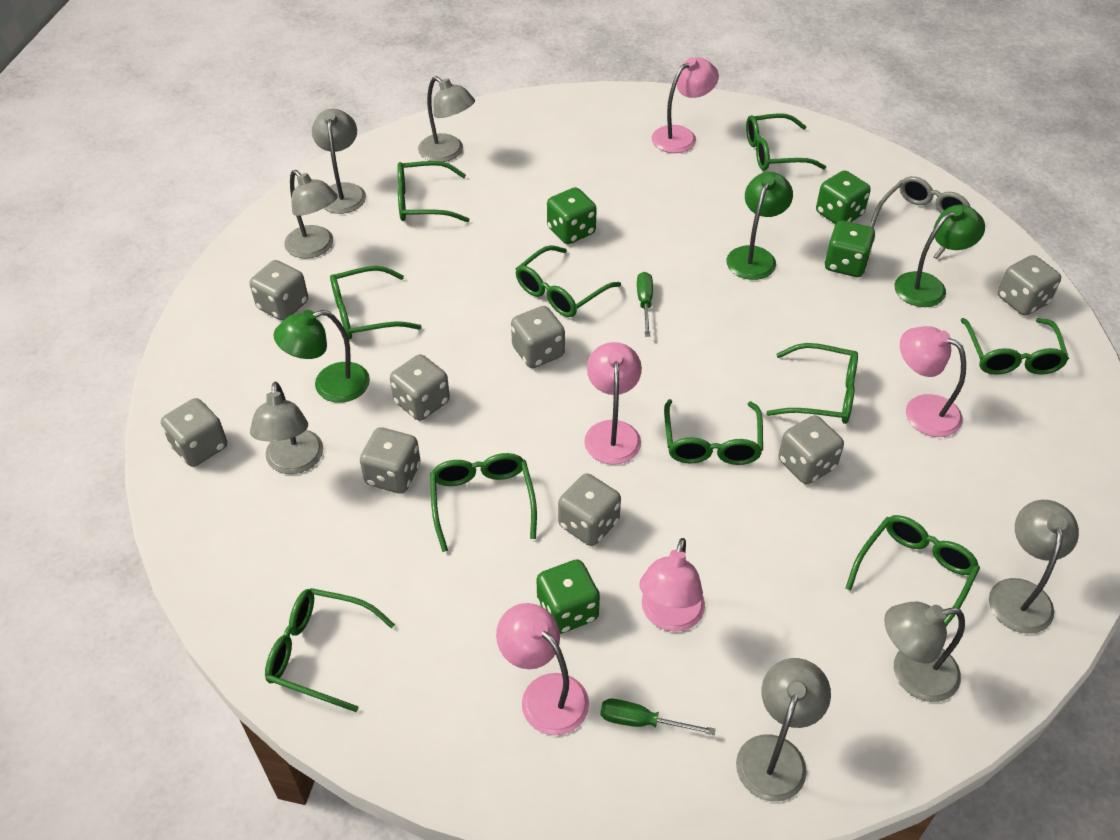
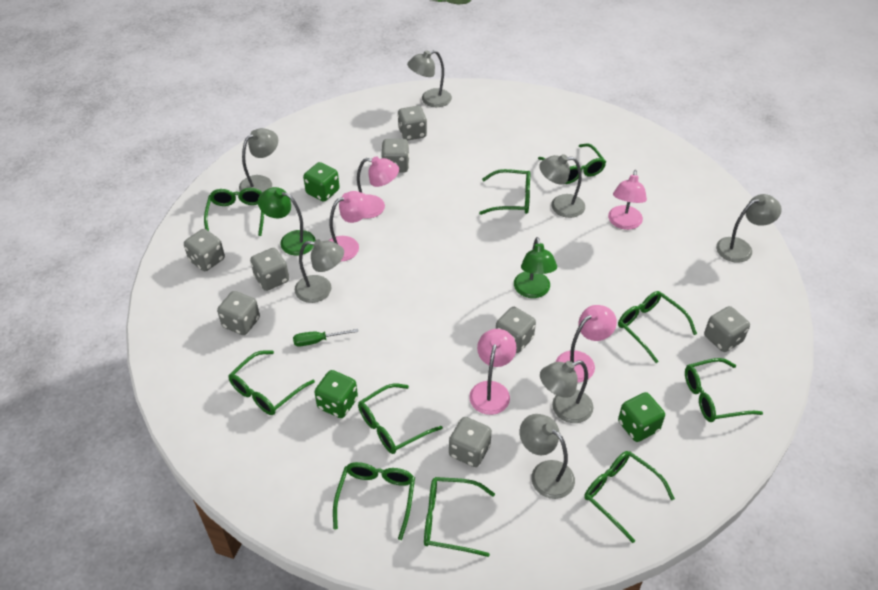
green dice: 4 -> 3
green lamp: 3 -> 2
green screwdriver: 2 -> 1
grey glasses: 1 -> 0

